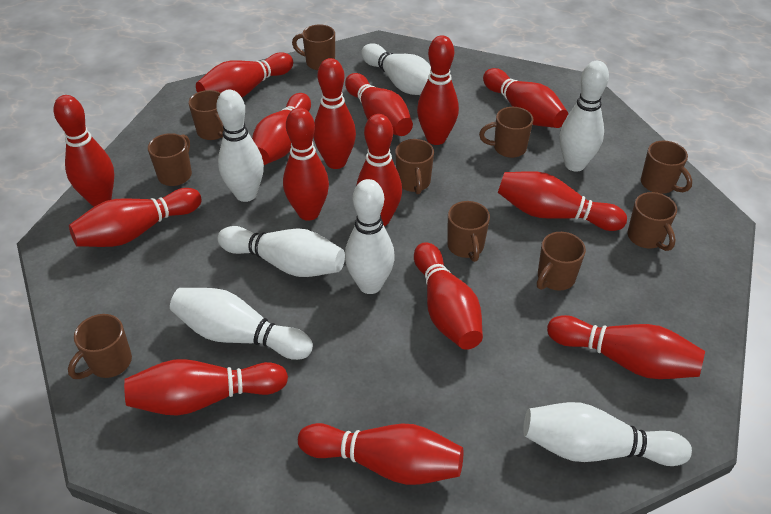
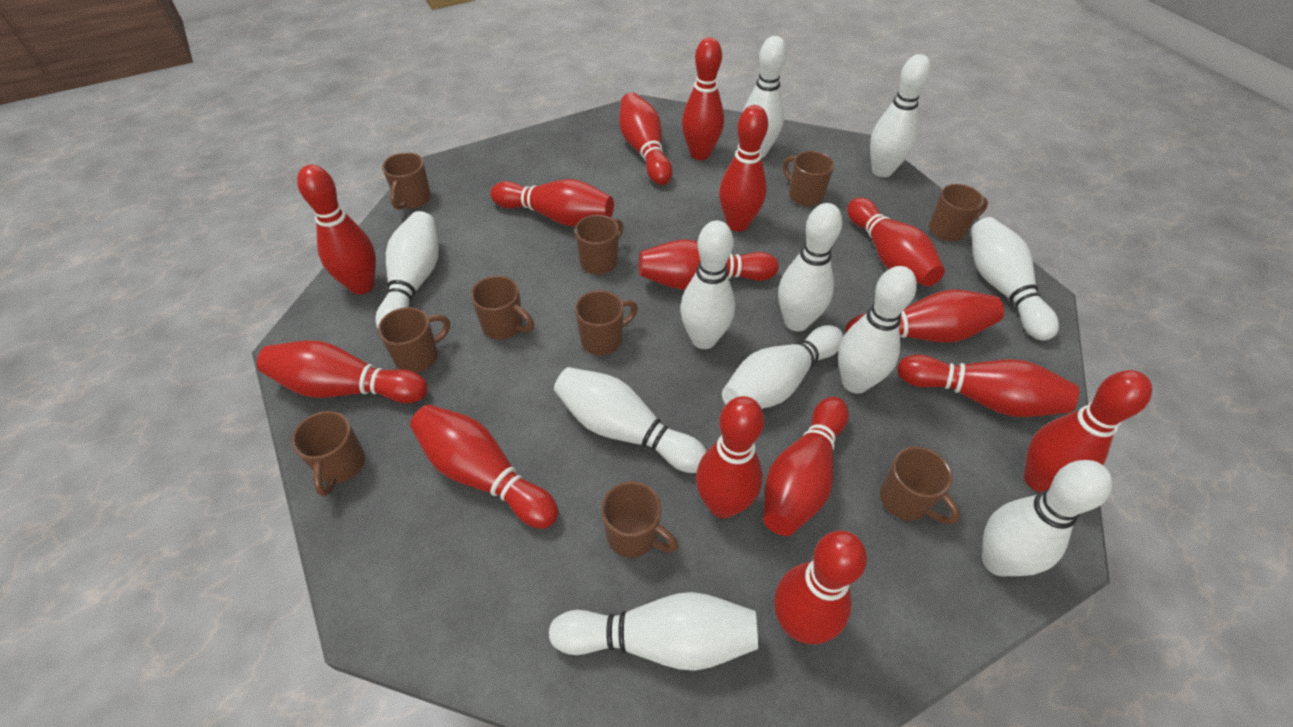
white bowling pin: 7 -> 11

